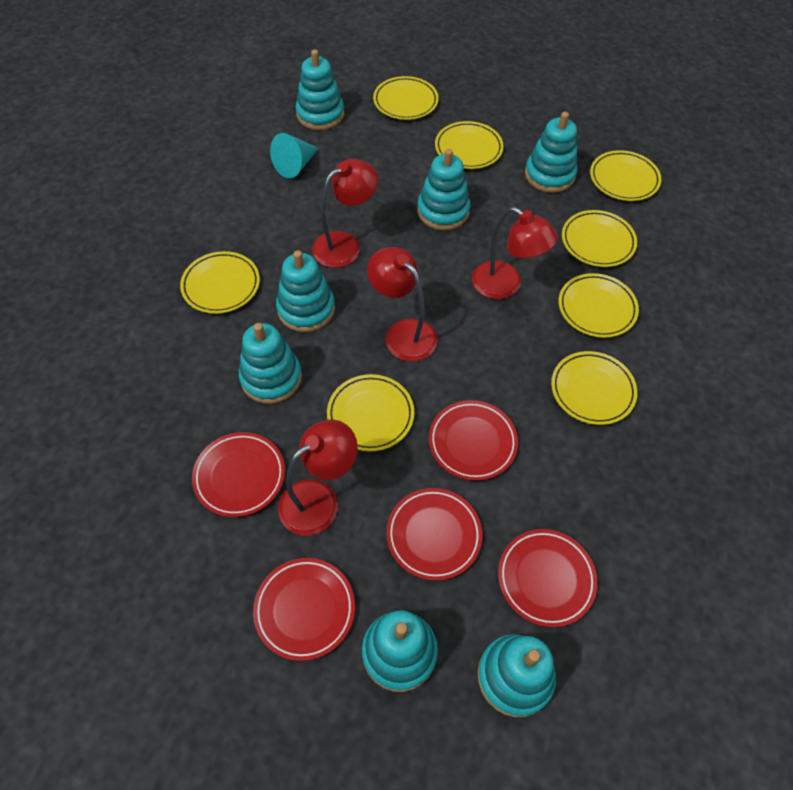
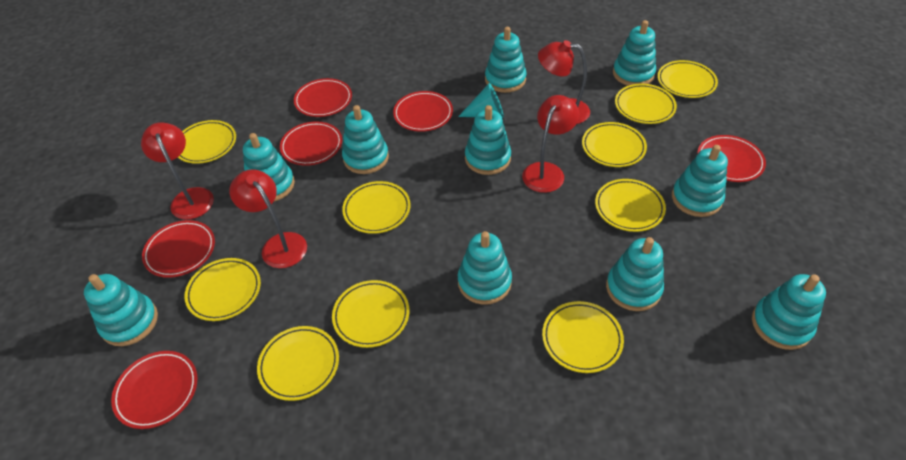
red plate: 5 -> 6
turquoise stacking toy: 7 -> 10
yellow plate: 8 -> 10

